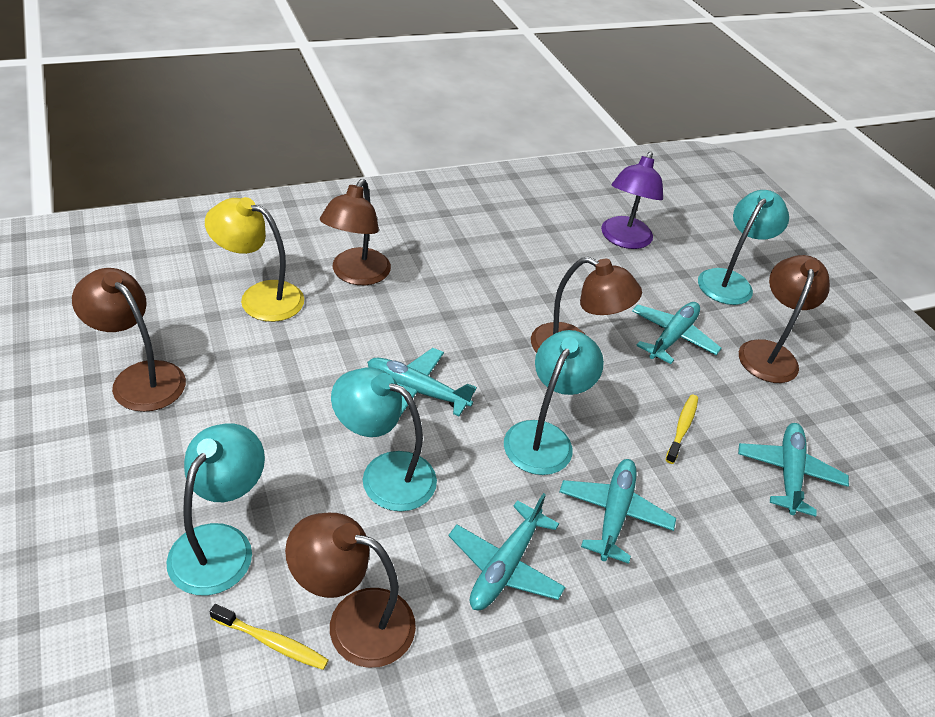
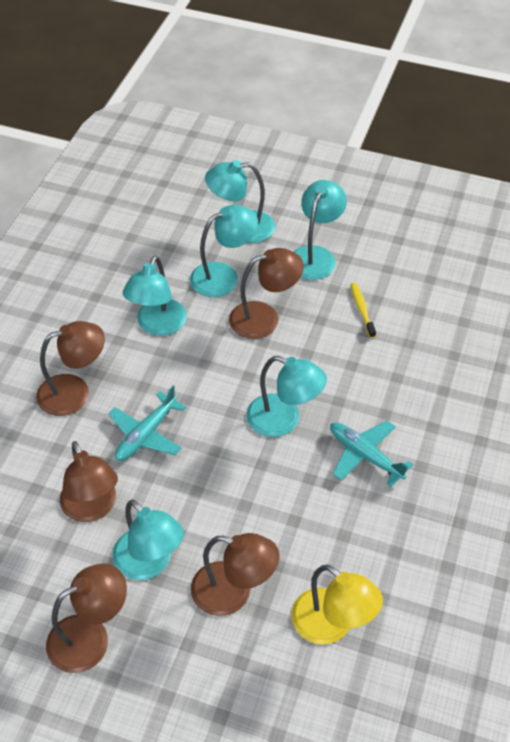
purple lamp: 1 -> 0
turquoise lamp: 4 -> 6
turquoise plane: 5 -> 2
yellow toothbrush: 2 -> 1

